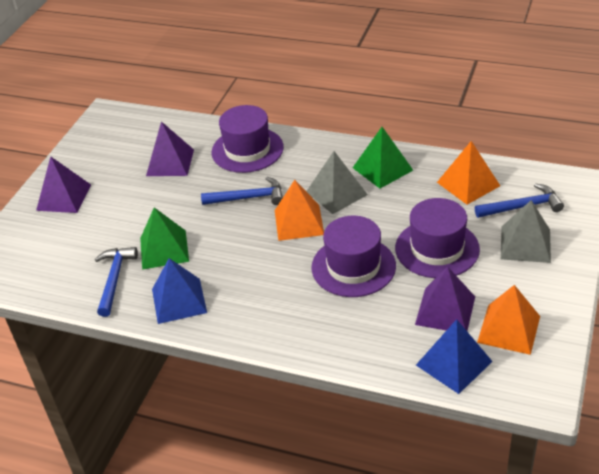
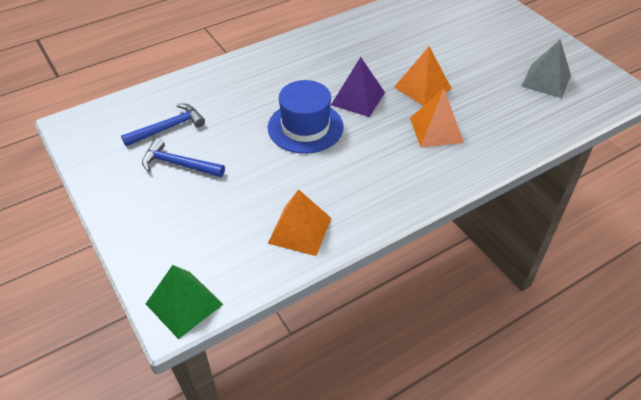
blue hammer: 3 -> 2
blue hat: 0 -> 1
blue pyramid: 2 -> 0
green pyramid: 2 -> 1
grey pyramid: 2 -> 1
purple hat: 3 -> 0
purple pyramid: 3 -> 1

